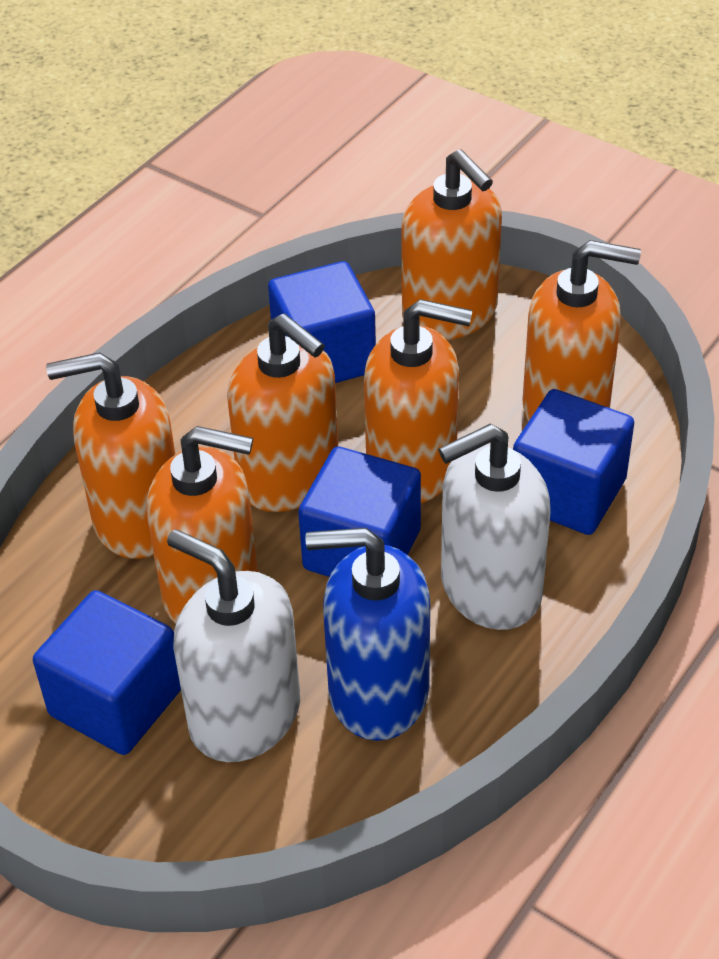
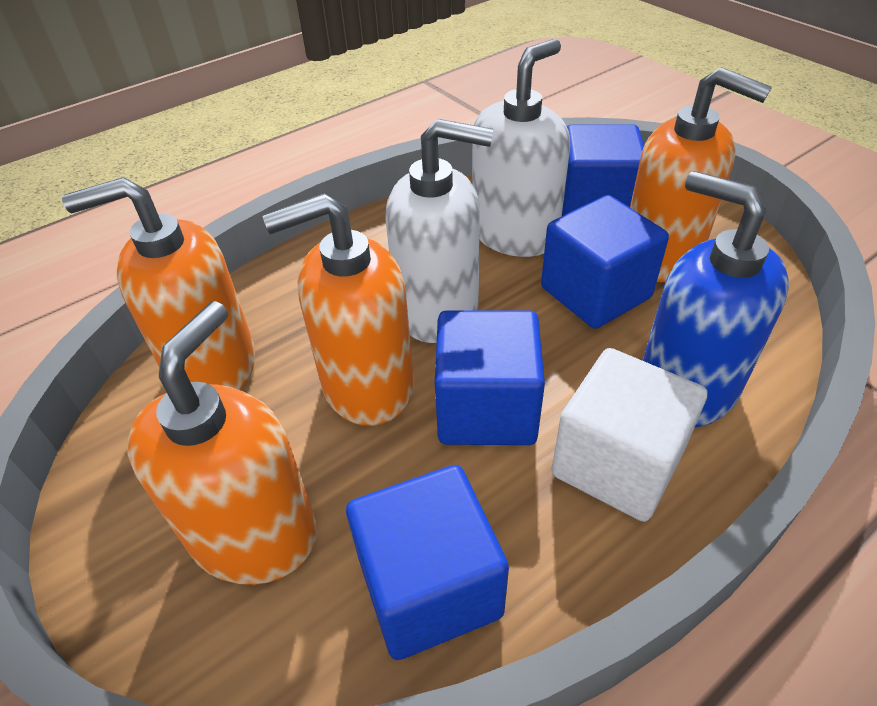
orange soap dispenser: 6 -> 4
white cube: 0 -> 1

